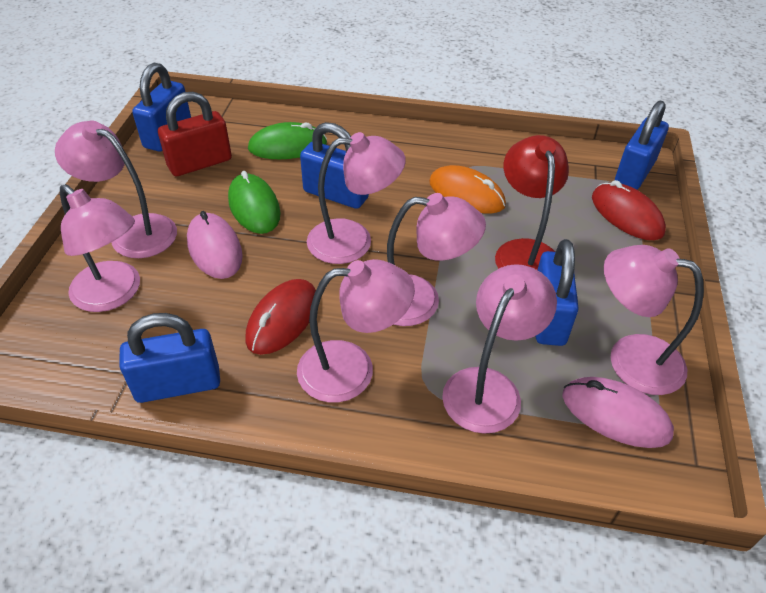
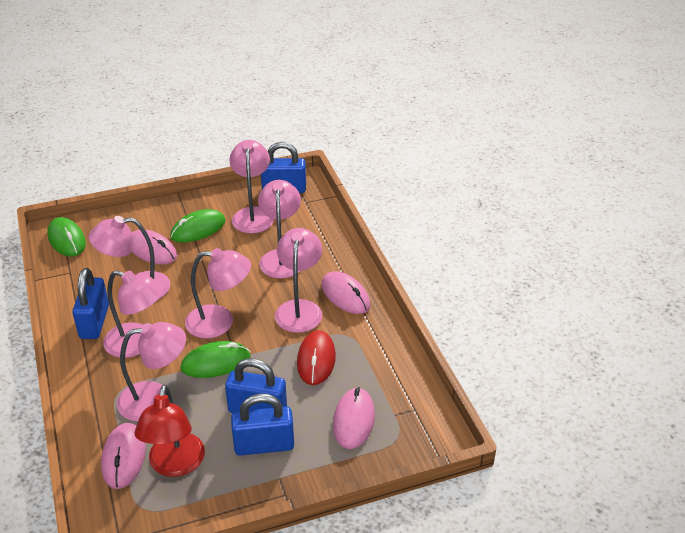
blue padlock: 5 -> 4
green mouse: 2 -> 3
orange mouse: 1 -> 0
pink mouse: 2 -> 4
red mouse: 2 -> 1
red padlock: 1 -> 0

